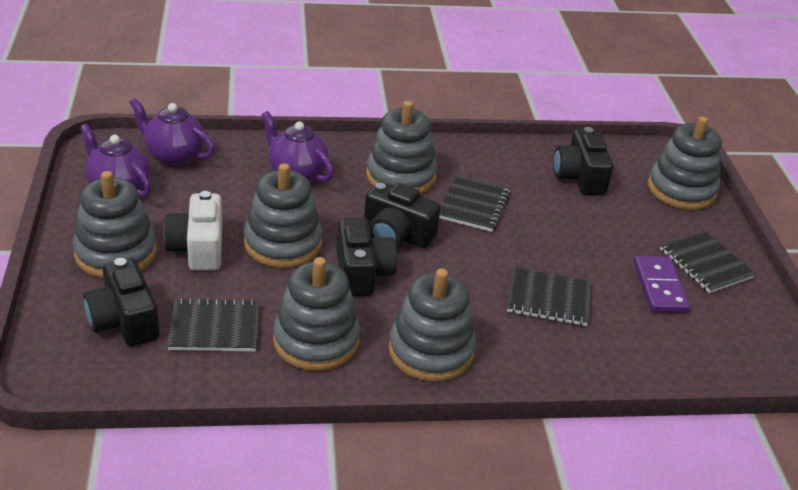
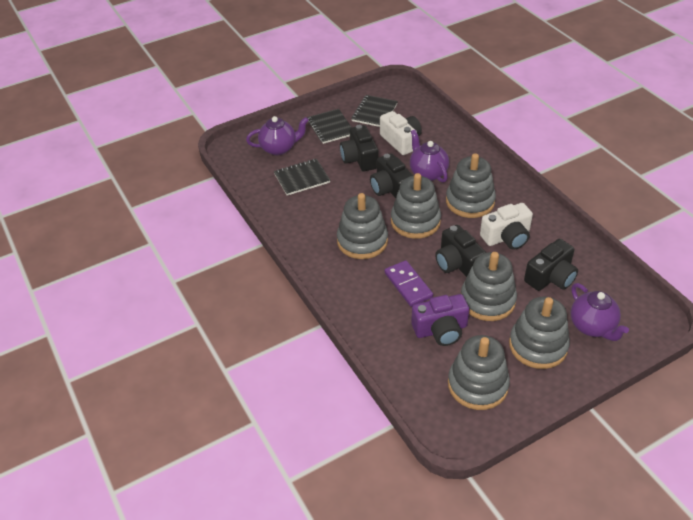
black notebook: 4 -> 3
purple camera: 0 -> 1
white camera: 1 -> 2

